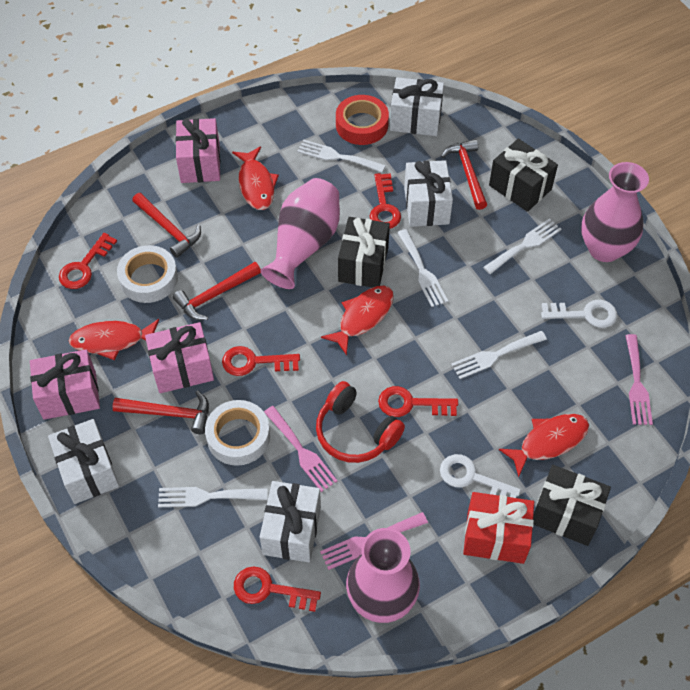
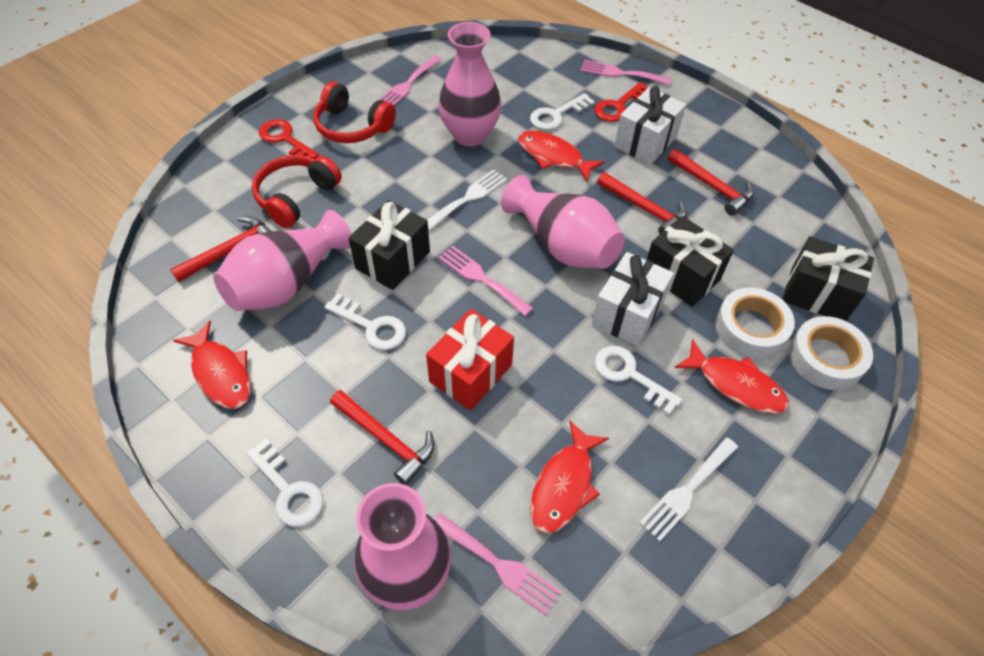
pink fork: 3 -> 4
pink gift: 3 -> 0
pink vase: 3 -> 4
red headphones: 1 -> 2
red key: 5 -> 2
red tape: 1 -> 0
white fork: 5 -> 2
white gift: 4 -> 2
white key: 2 -> 4

